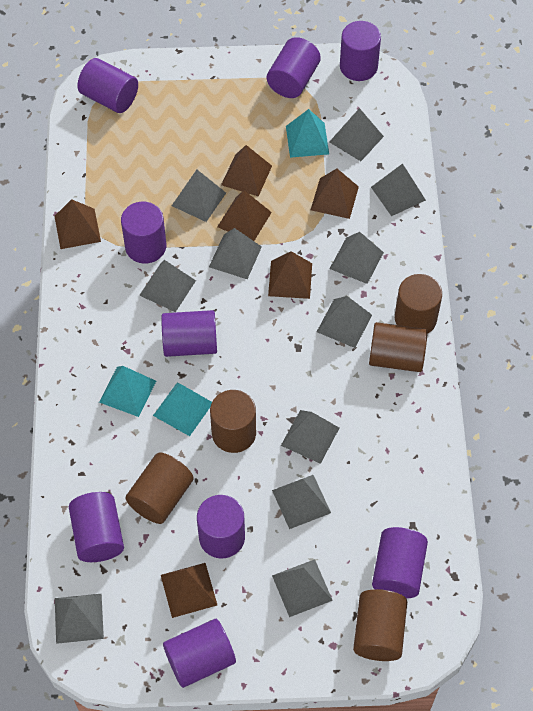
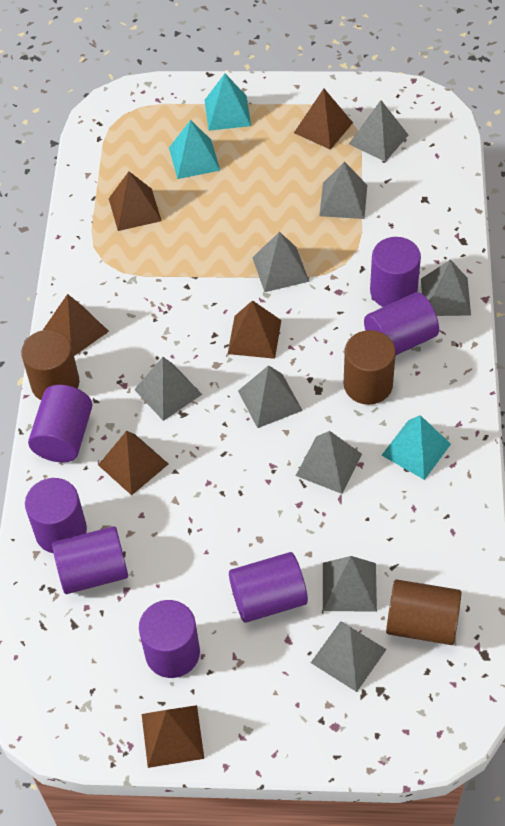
brown cylinder: 5 -> 3
grey pyramid: 11 -> 9
purple cylinder: 9 -> 7

